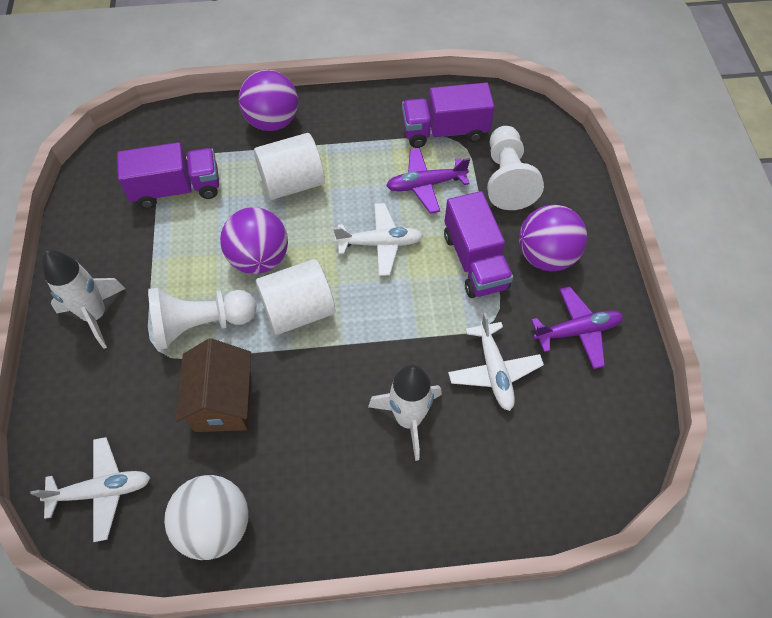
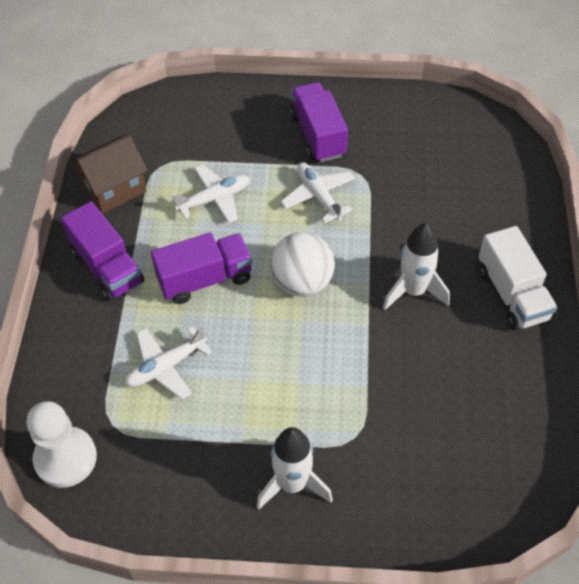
purple ball: 3 -> 0
purple plane: 2 -> 0
white cylinder: 2 -> 0
white pawn: 2 -> 1
white truck: 0 -> 1

